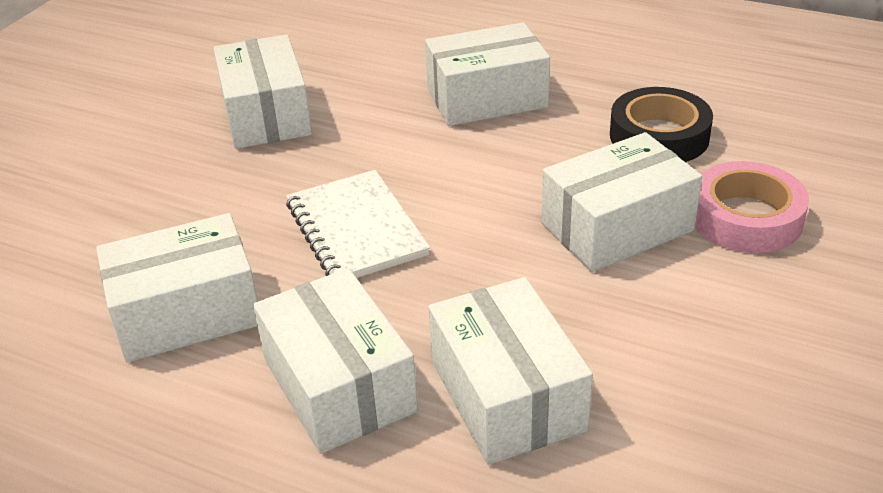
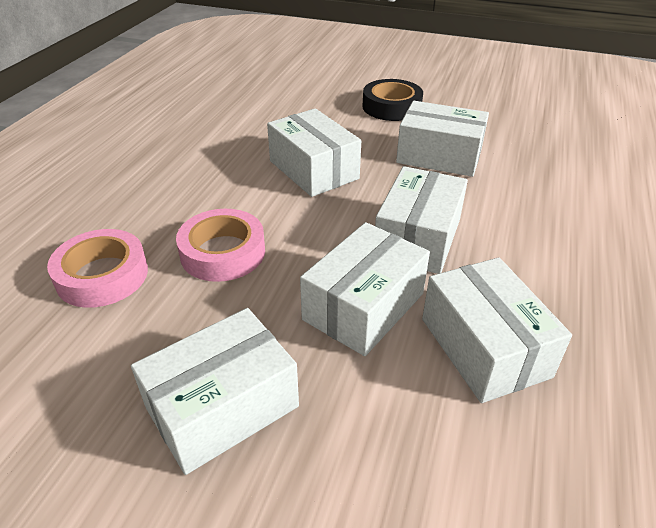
pink tape: 1 -> 2
white notebook: 1 -> 0

